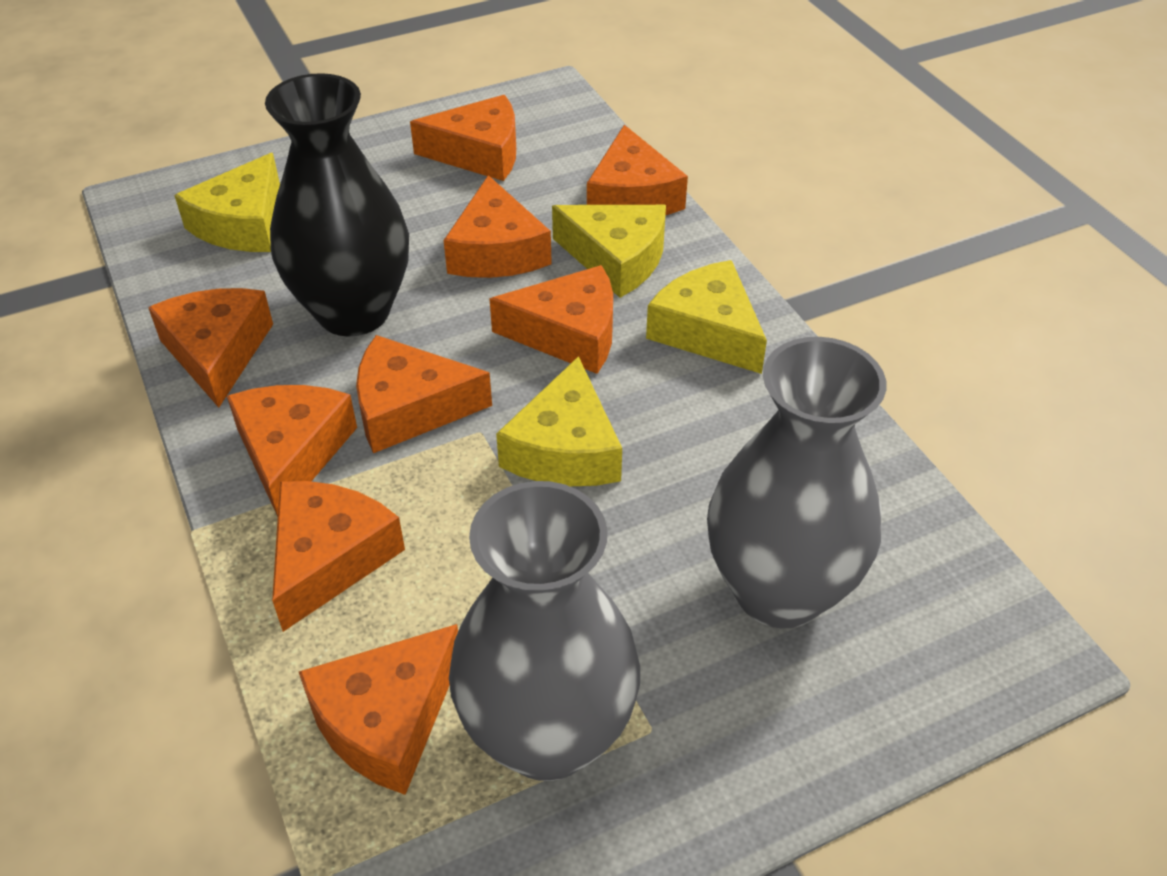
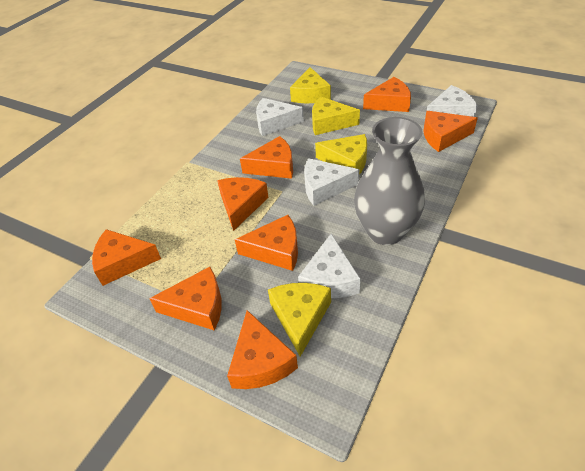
black vase: 1 -> 0
grey vase: 2 -> 1
orange cheese: 9 -> 8
white cheese: 0 -> 4

